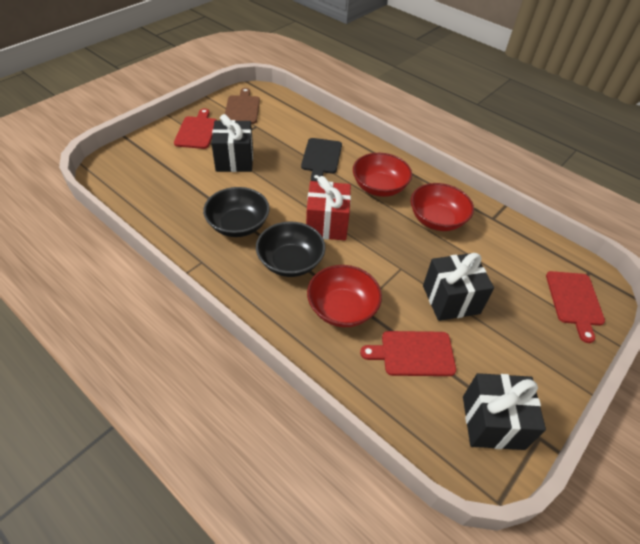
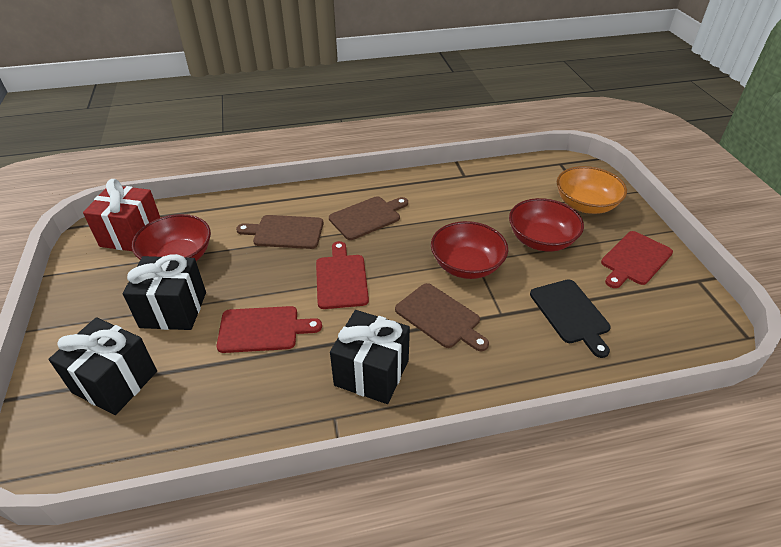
black bowl: 2 -> 0
brown cutting board: 1 -> 3
orange bowl: 0 -> 1

